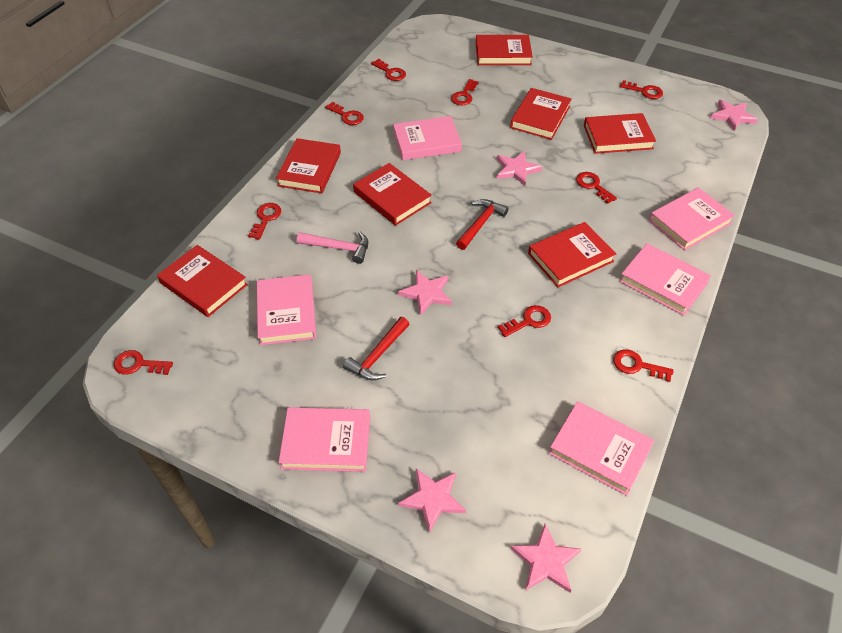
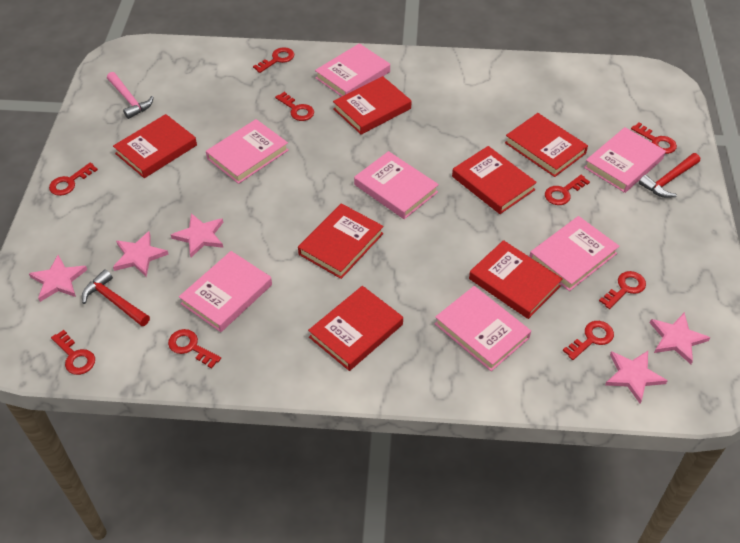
pink book: 6 -> 7

